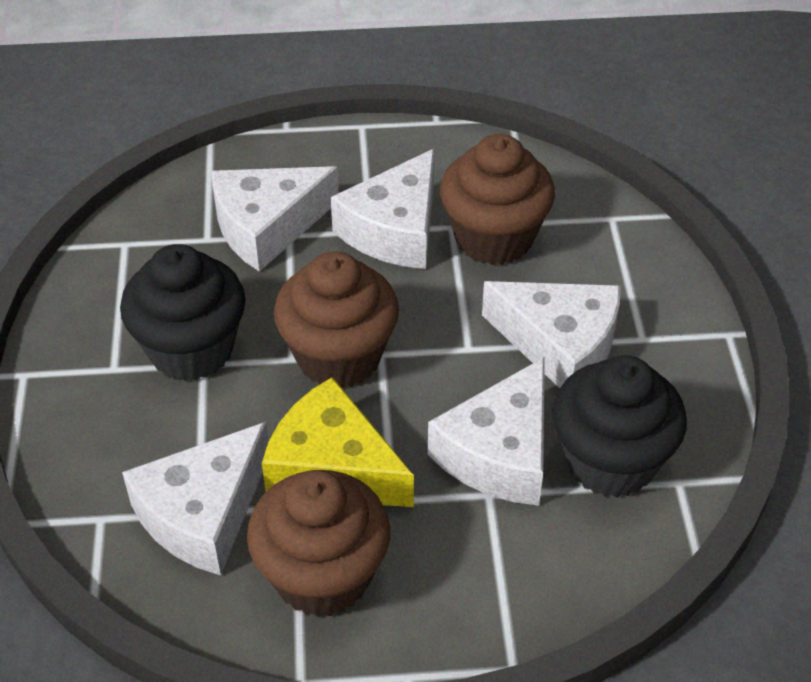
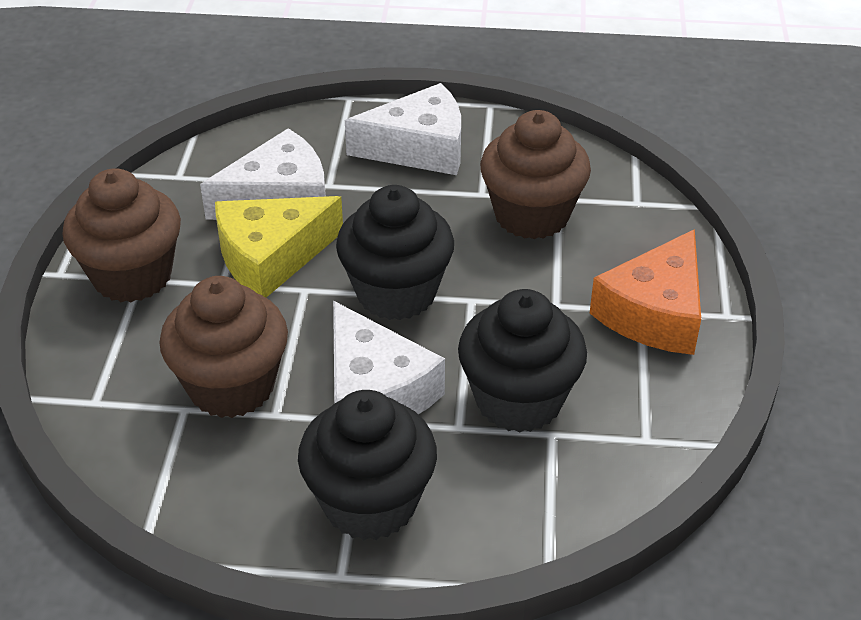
black cupcake: 2 -> 3
orange cheese: 0 -> 1
white cheese: 5 -> 3

